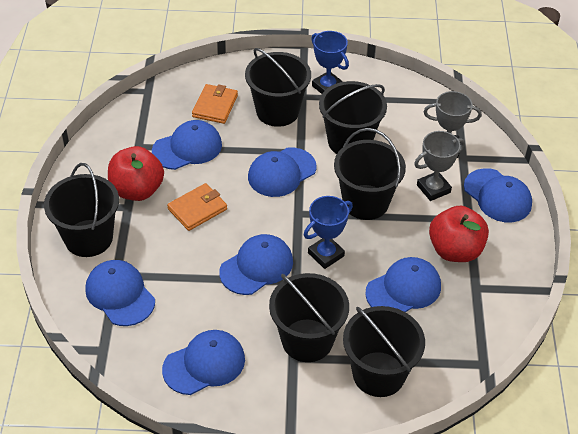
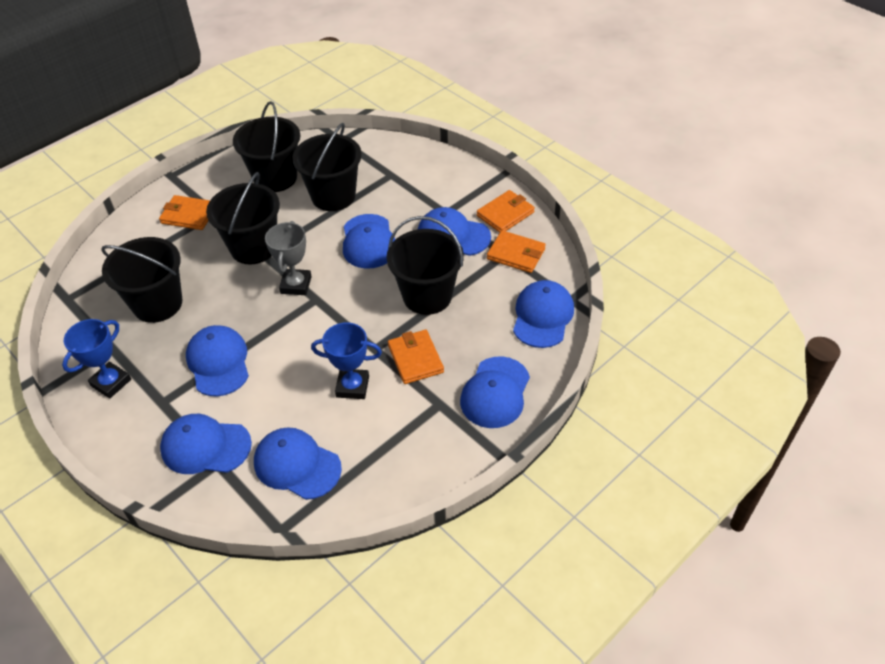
black bucket: 6 -> 5
grey trophy: 2 -> 1
orange wallet: 2 -> 4
red apple: 2 -> 0

